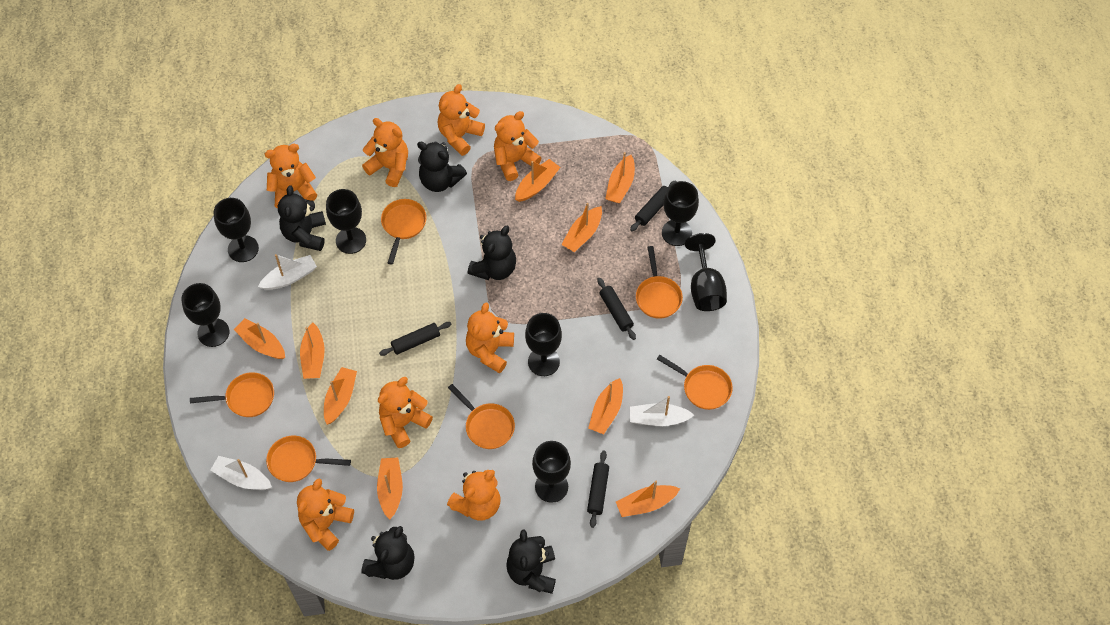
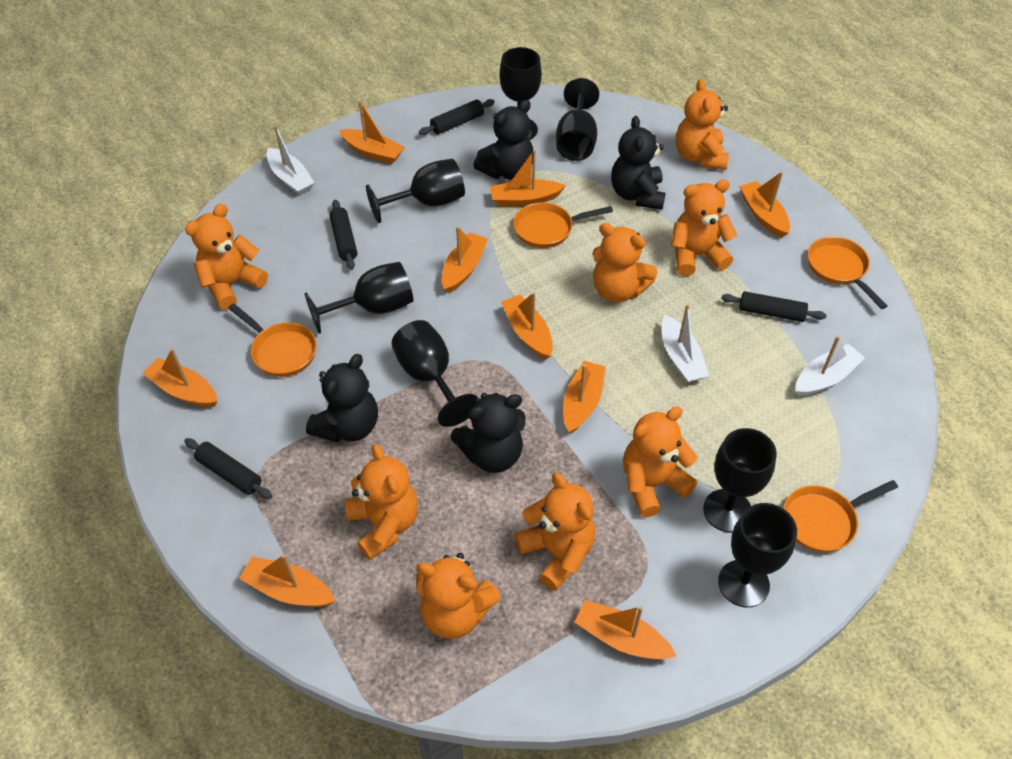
black teddy bear: 5 -> 4
orange pan: 6 -> 4

